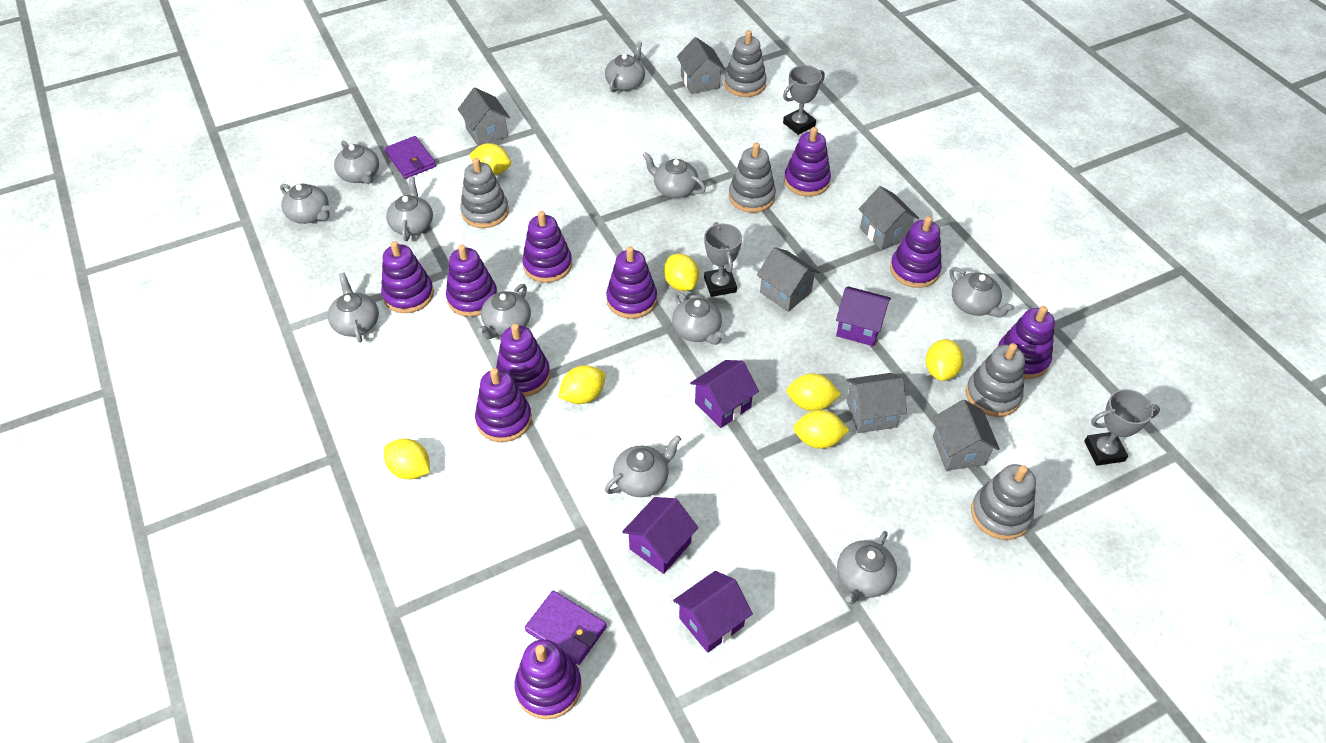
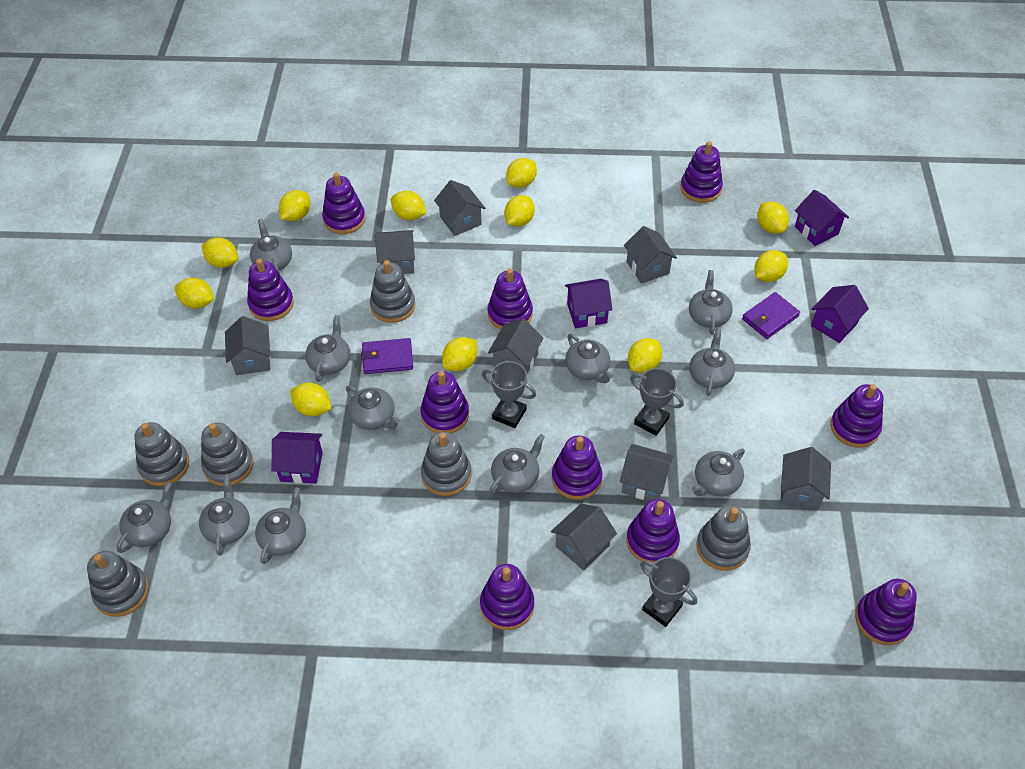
grey house: 6 -> 8
grey stacking toy: 5 -> 6
yellow lemon: 7 -> 11

